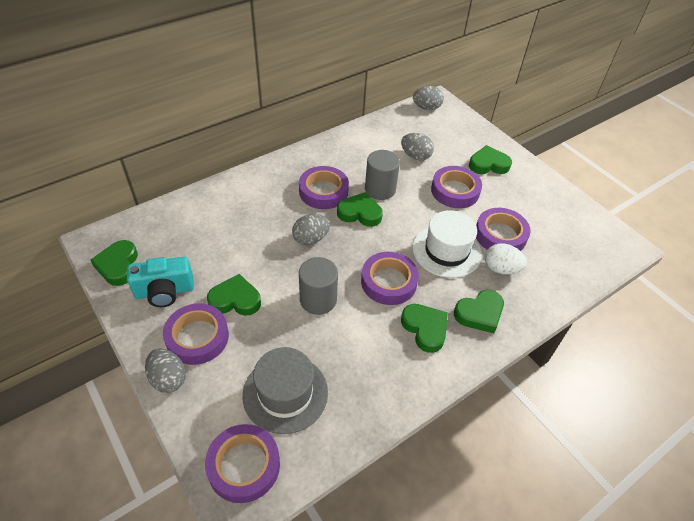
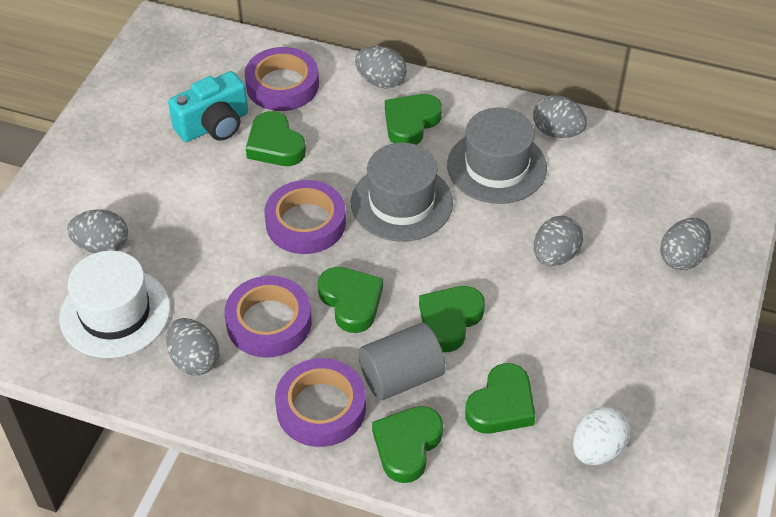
grey cylinder: 2 -> 1
grey egg: 4 -> 6
grey hat: 1 -> 2
purple tape: 6 -> 4

